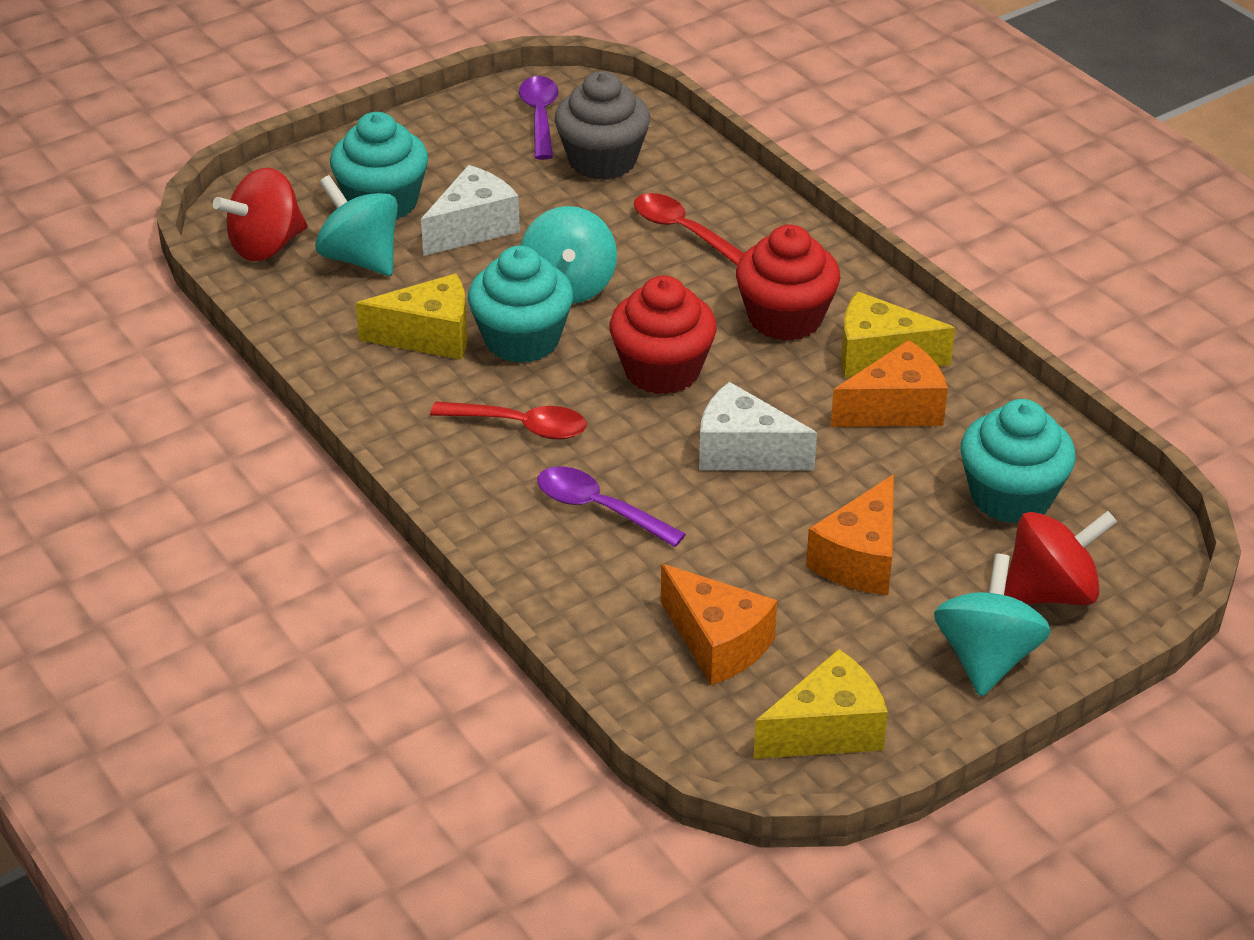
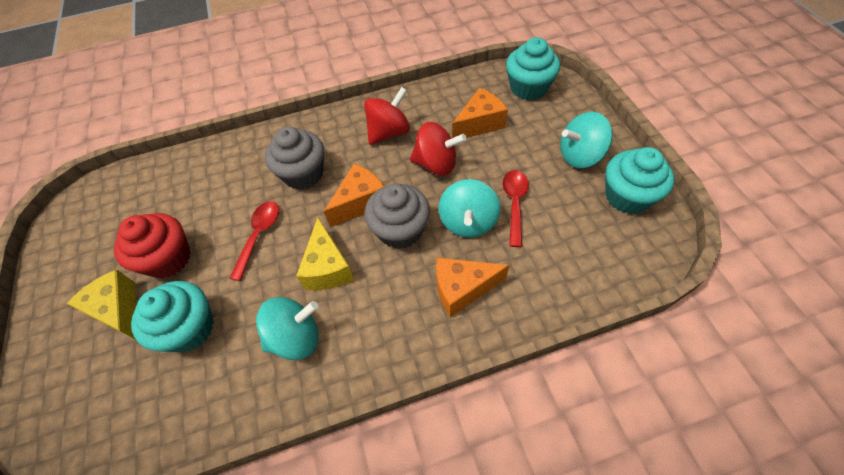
grey cupcake: 1 -> 2
purple spoon: 2 -> 0
red cupcake: 2 -> 1
white cheese: 2 -> 0
yellow cheese: 3 -> 2

